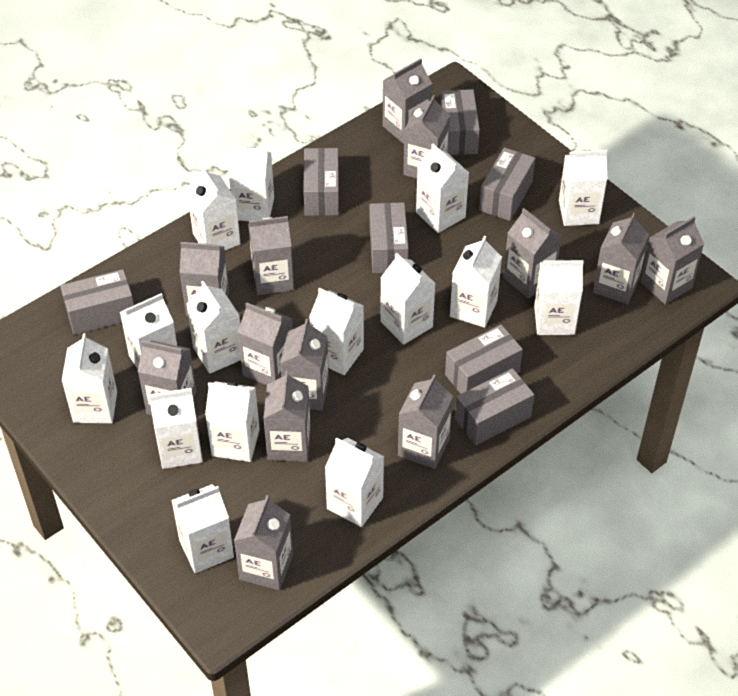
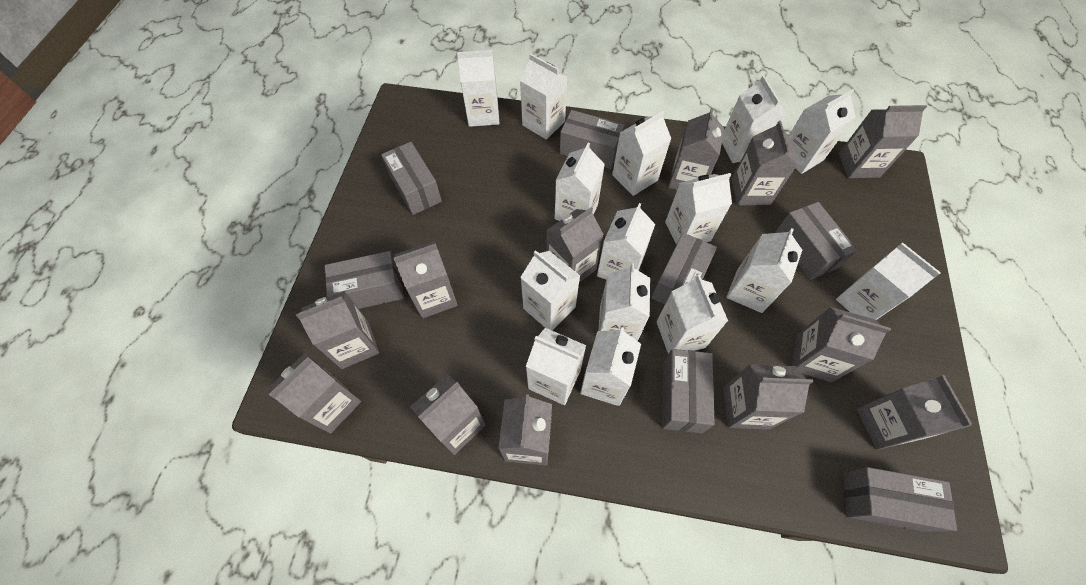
grey carton: 13 -> 12

